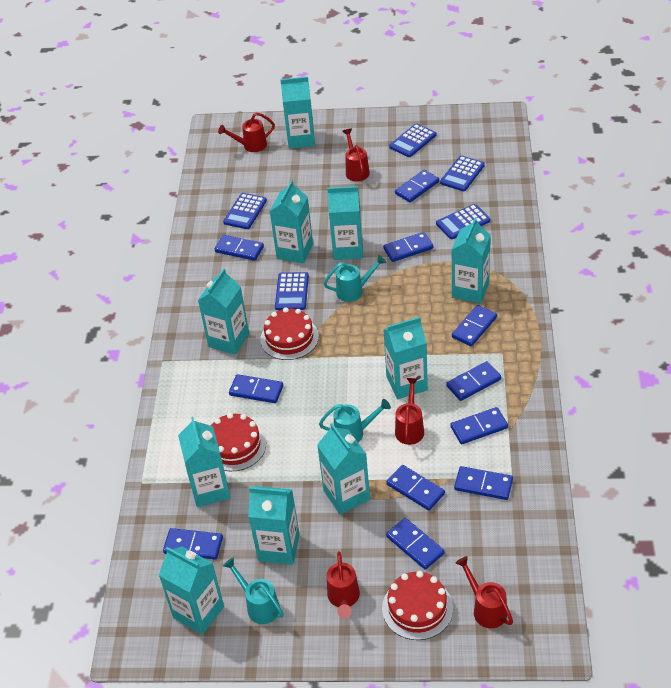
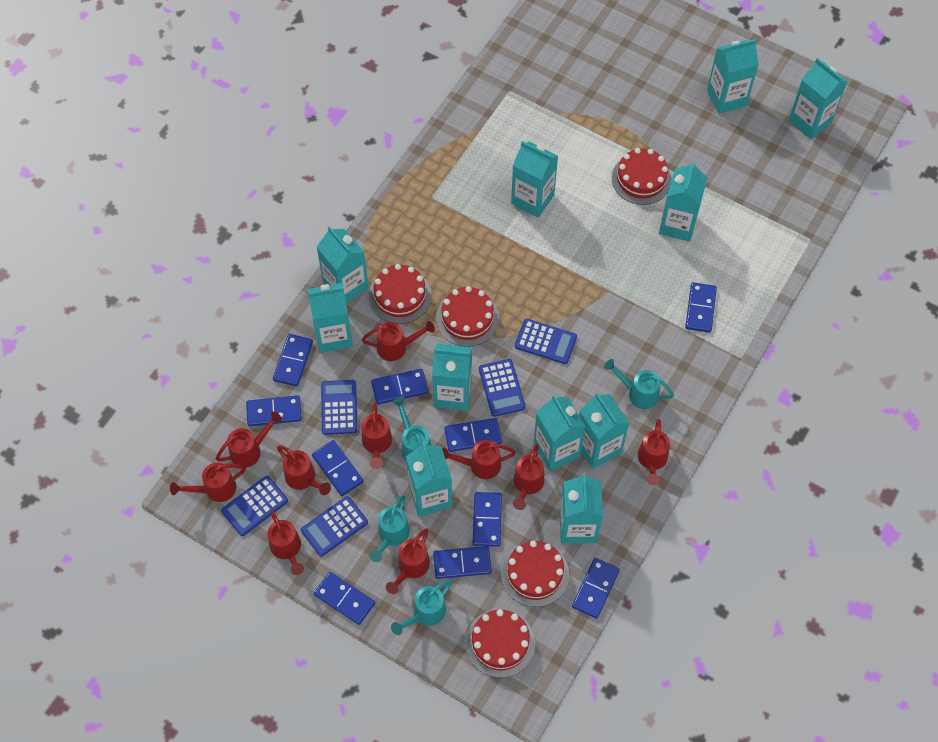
blue domino: 11 -> 10
red cake: 3 -> 5
red watering can: 5 -> 10
turquoise carton: 10 -> 11
turquoise watering can: 3 -> 4

